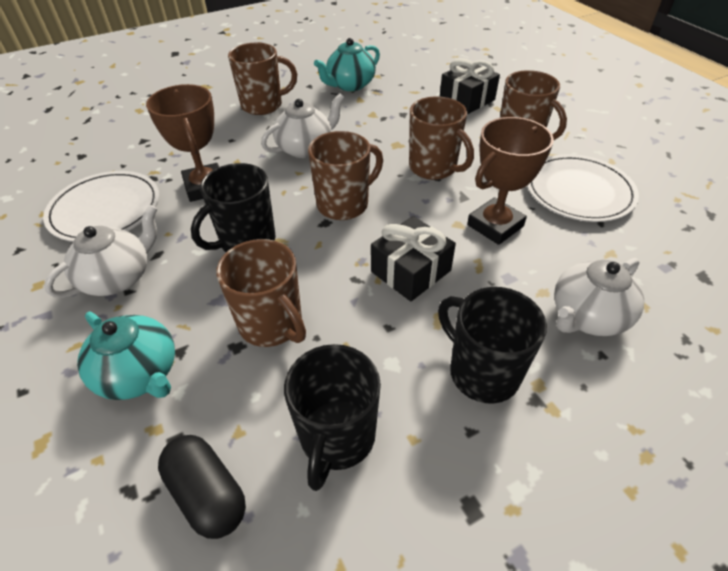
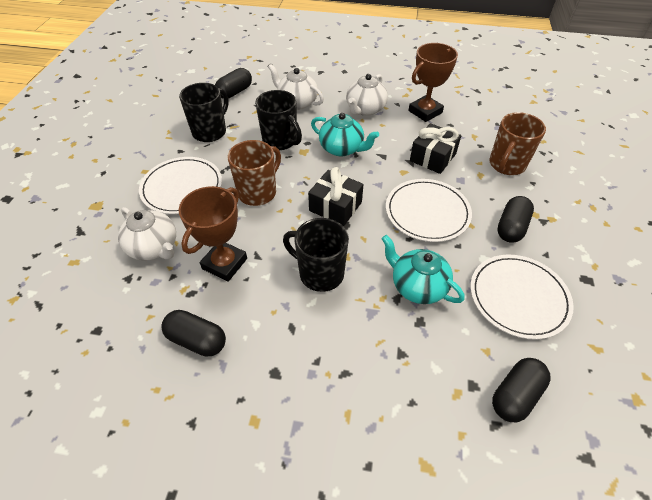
black capsule: 1 -> 4
brown mug: 5 -> 2
white plate: 2 -> 3

